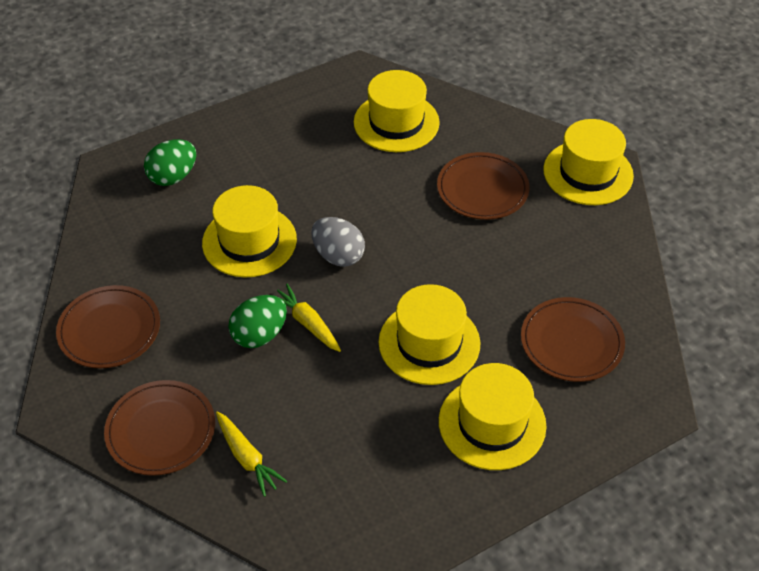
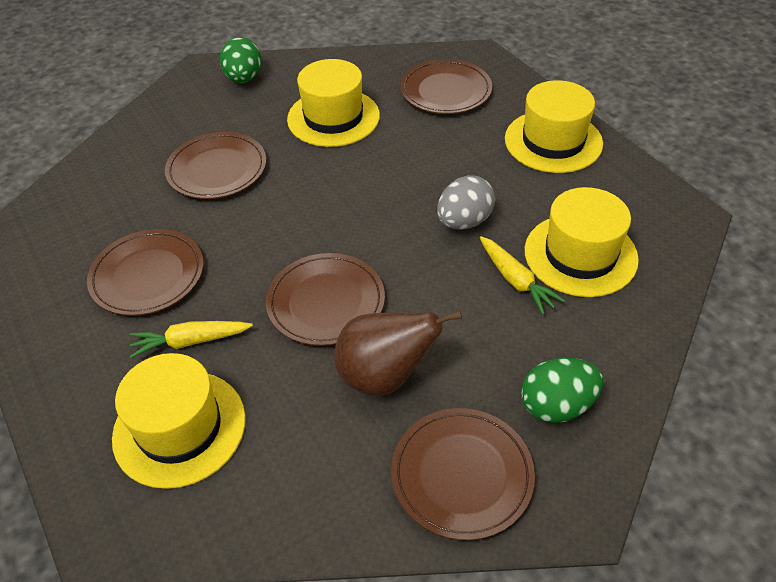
brown pear: 0 -> 1
brown plate: 4 -> 5
yellow hat: 5 -> 4

